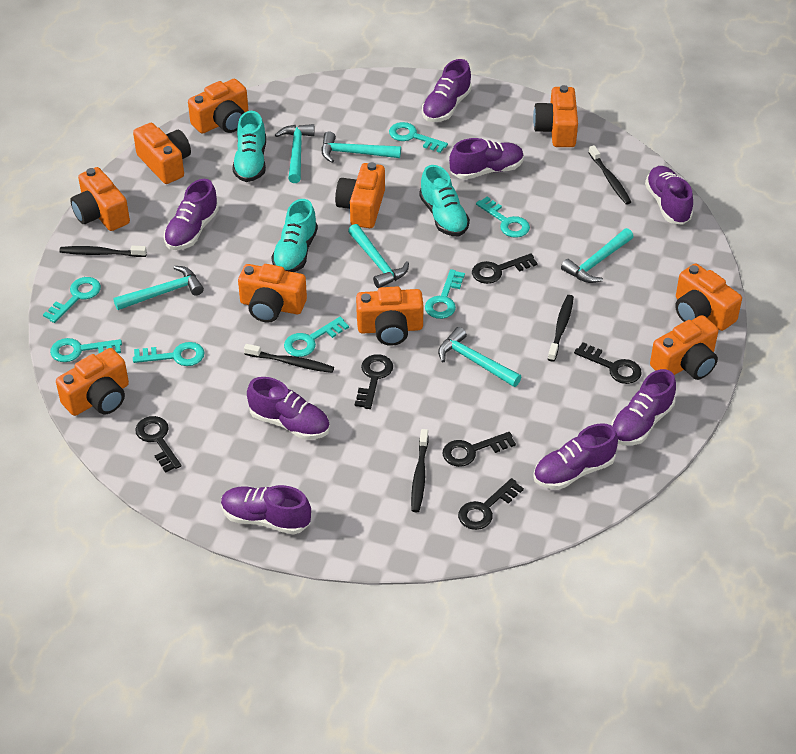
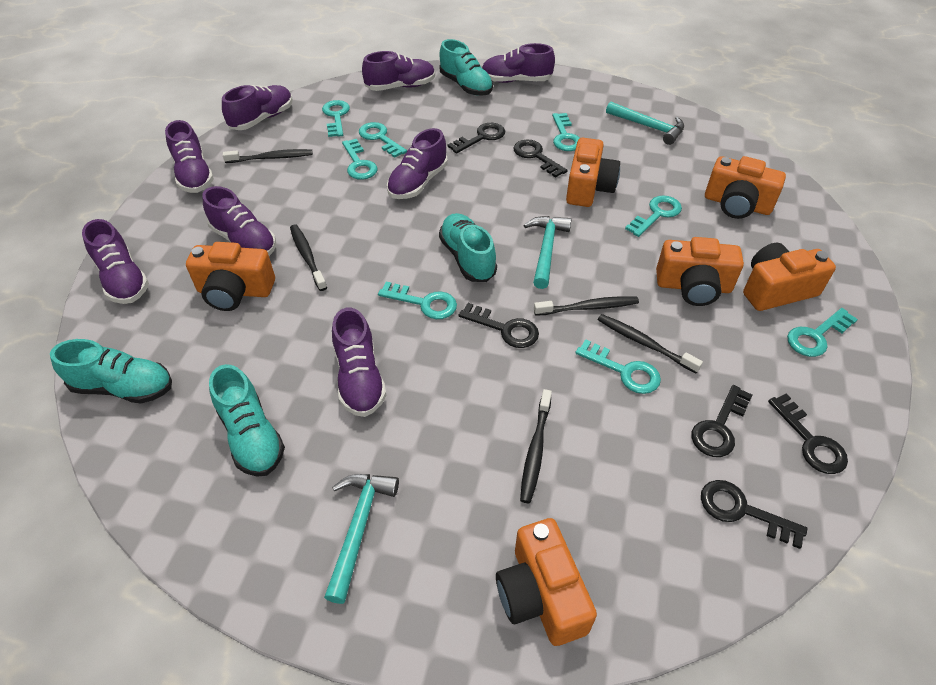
orange camera: 10 -> 6
turquoise hammer: 6 -> 3
turquoise key: 7 -> 8
turquoise shoe: 3 -> 4

